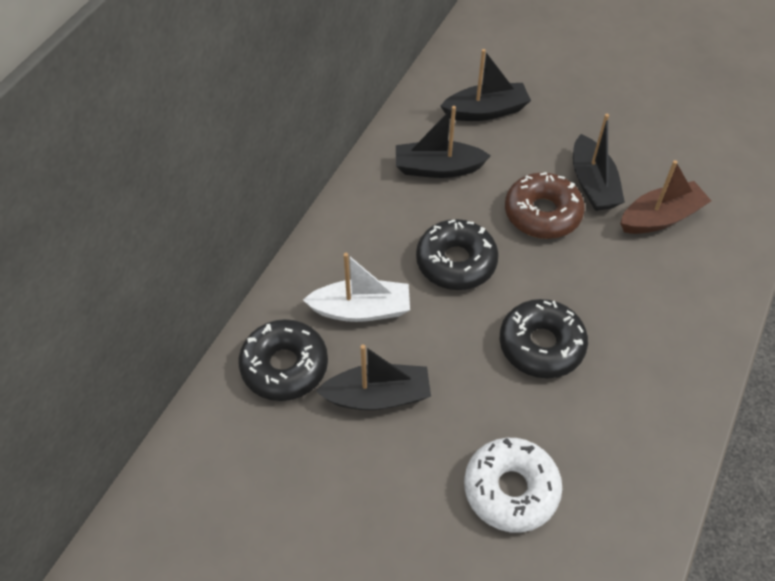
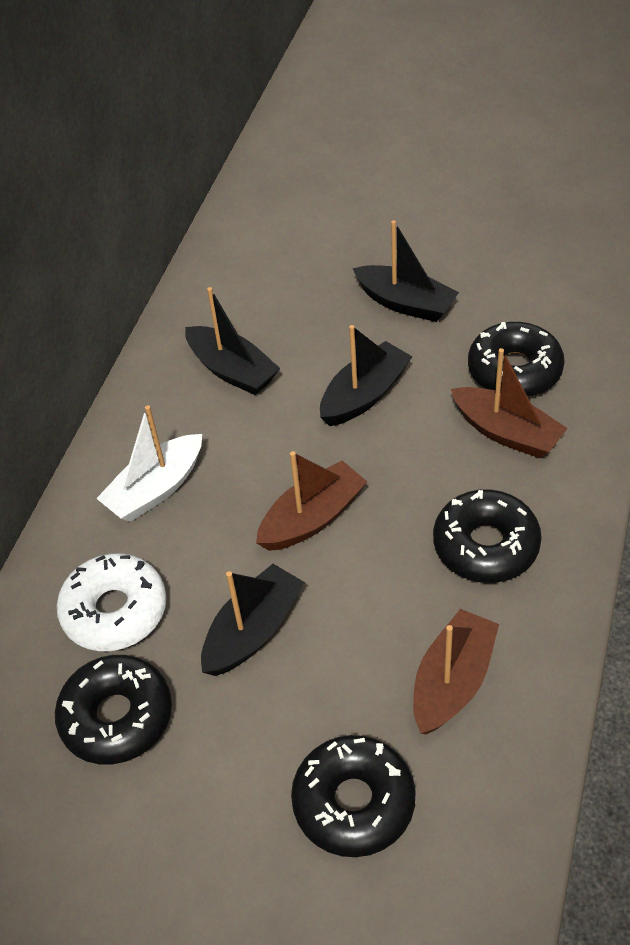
black donut: 3 -> 4
brown boat: 1 -> 3
brown donut: 1 -> 0

